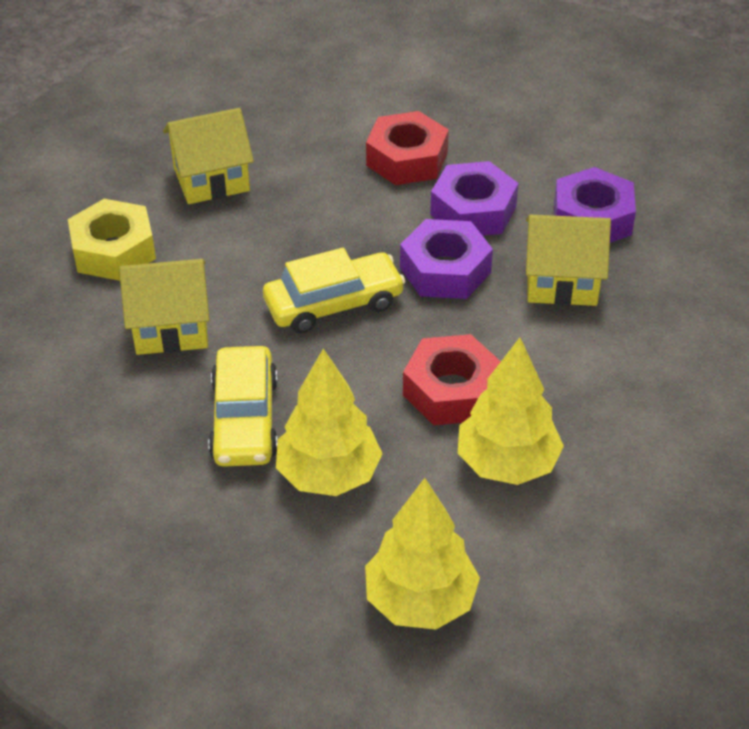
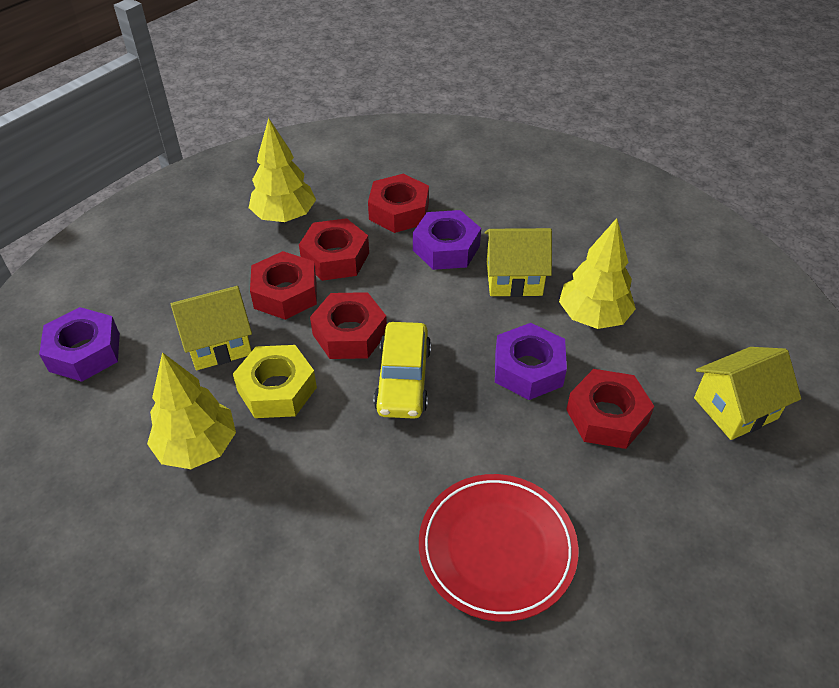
red nut: 2 -> 5
red plate: 0 -> 1
yellow car: 2 -> 1

